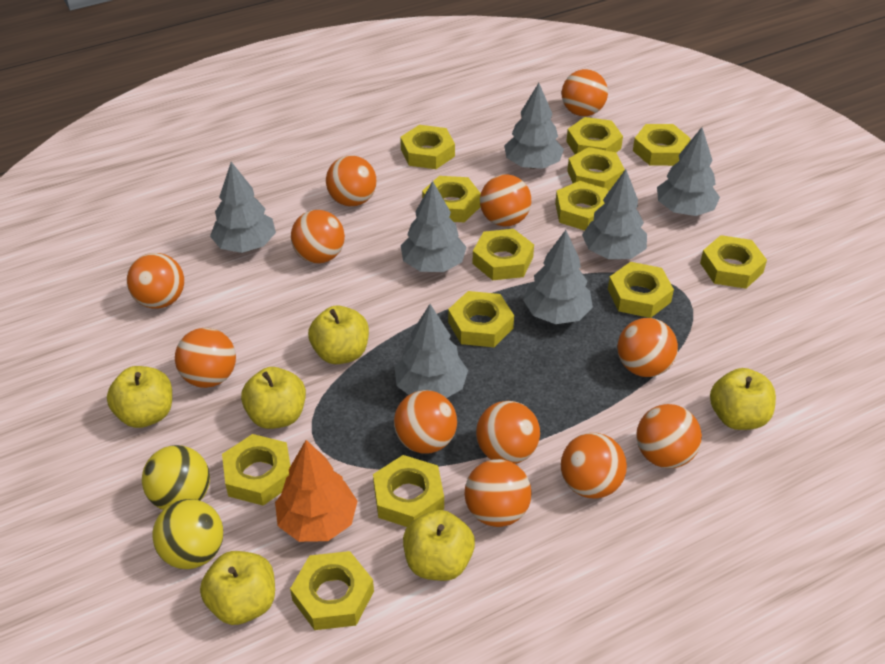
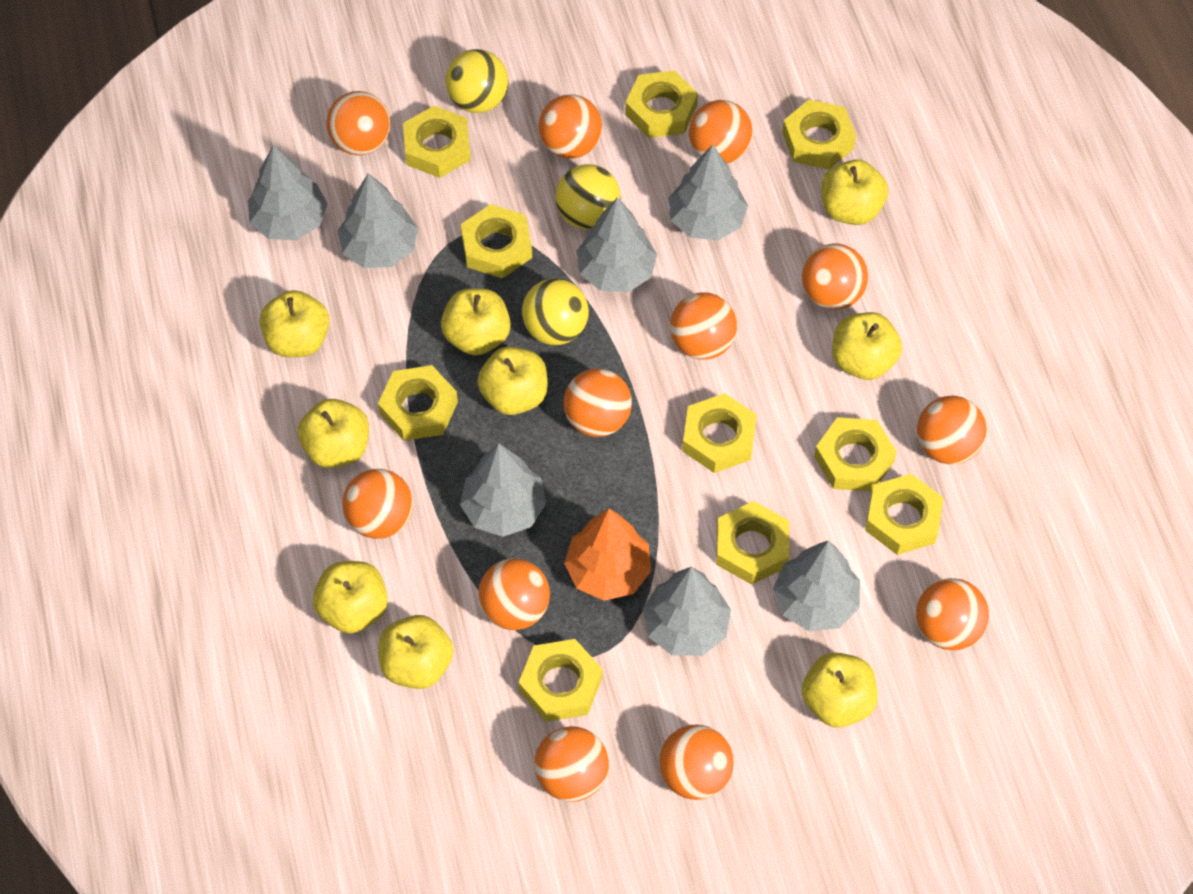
yellow apple: 6 -> 9
yellow ball: 2 -> 3
yellow nut: 13 -> 10

